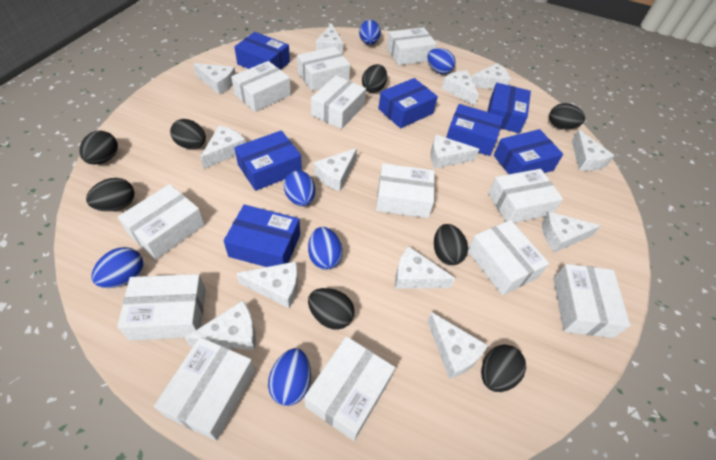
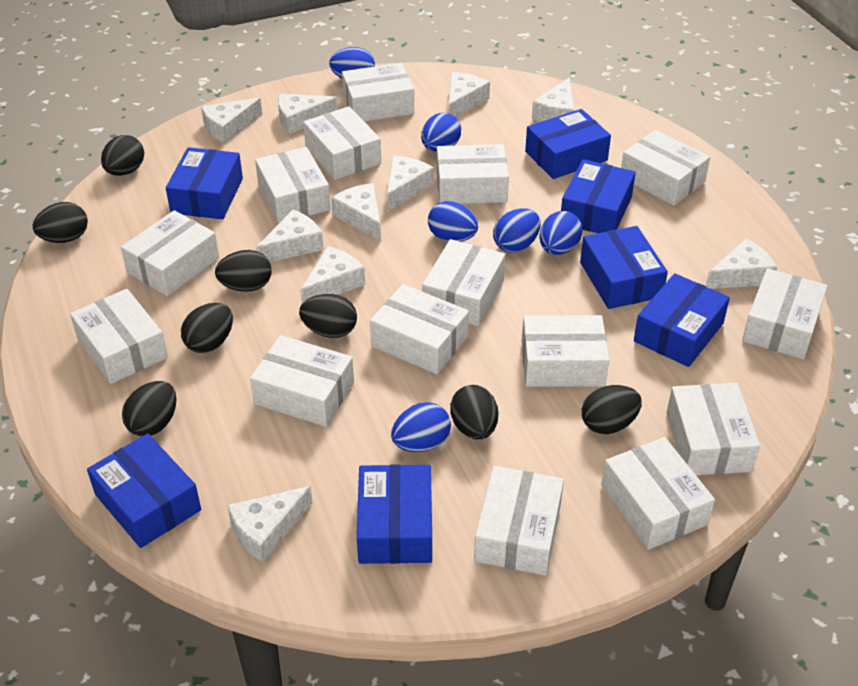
white box: 12 -> 15
white cheese: 13 -> 10

